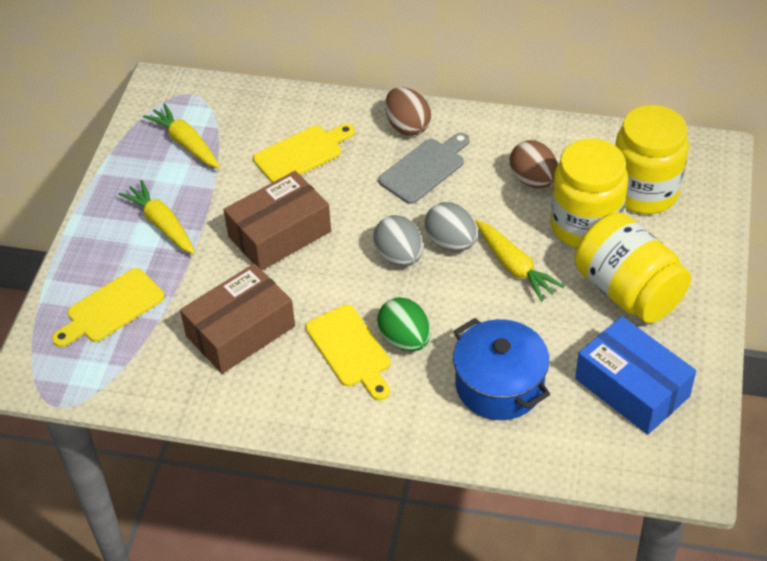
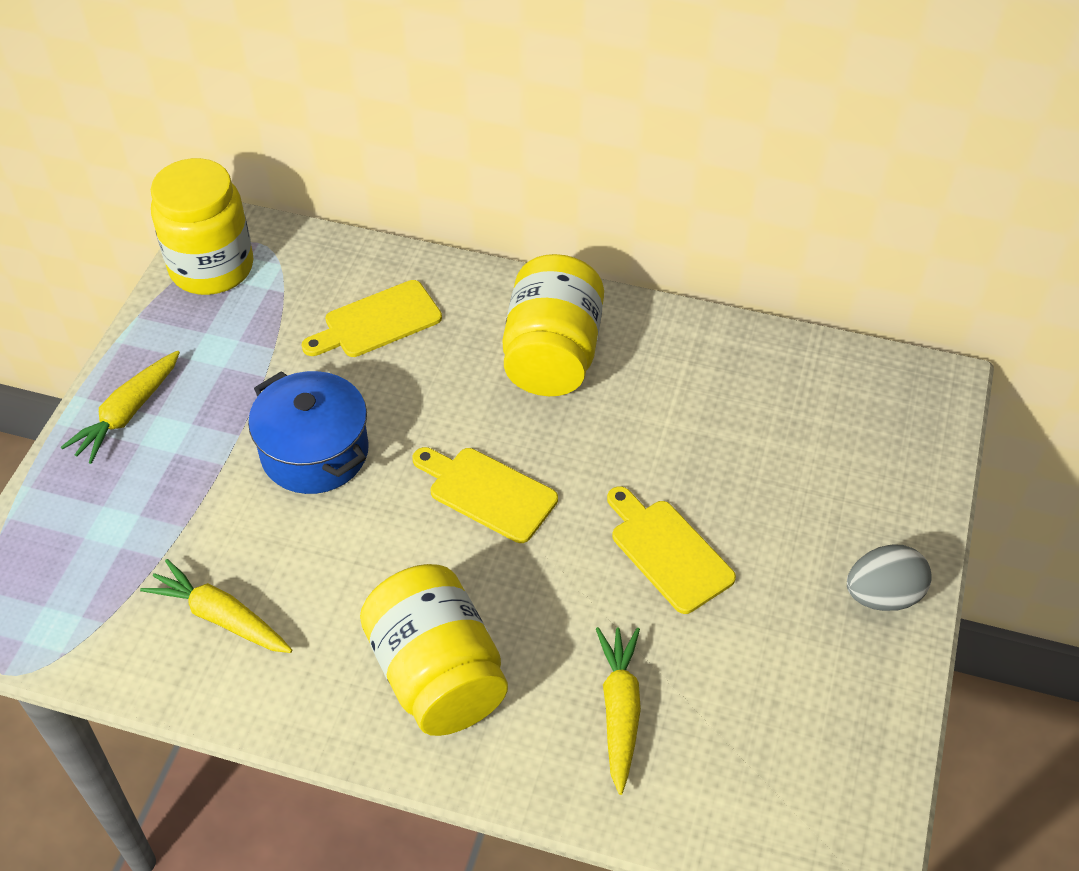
blue box: 1 -> 0
brown box: 2 -> 0
brown egg: 2 -> 0
green egg: 1 -> 0
grey cutting board: 1 -> 0
grey egg: 2 -> 1

